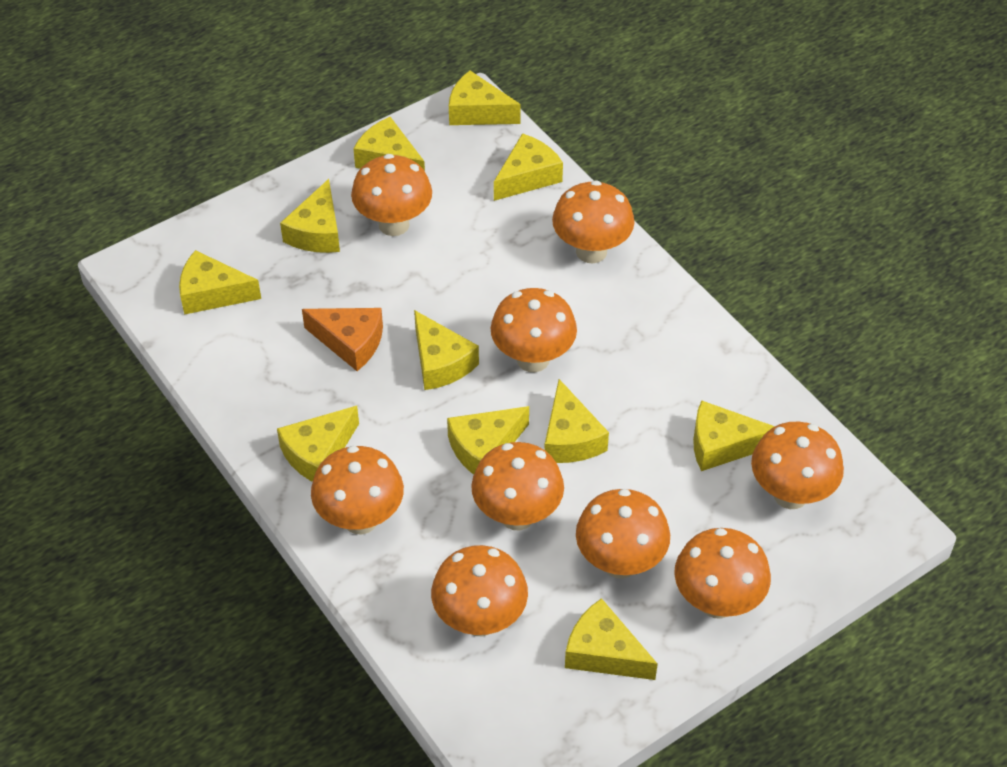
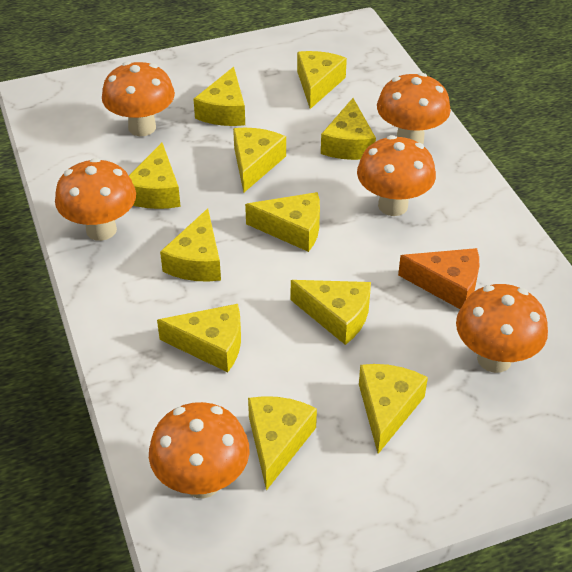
orange mushroom: 9 -> 6

